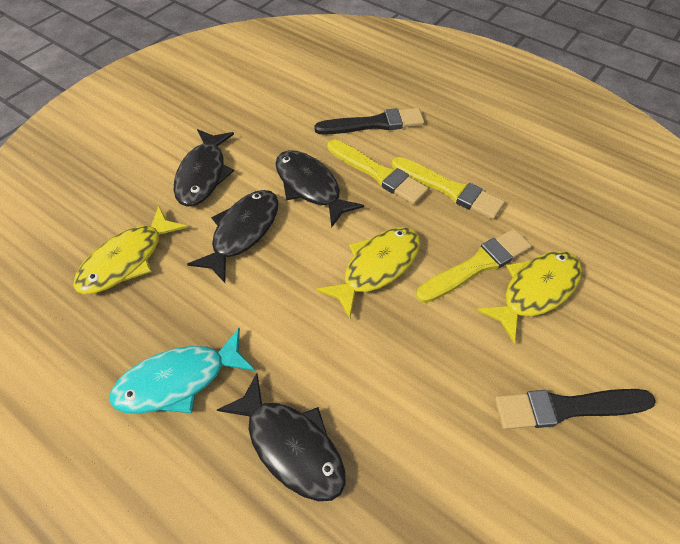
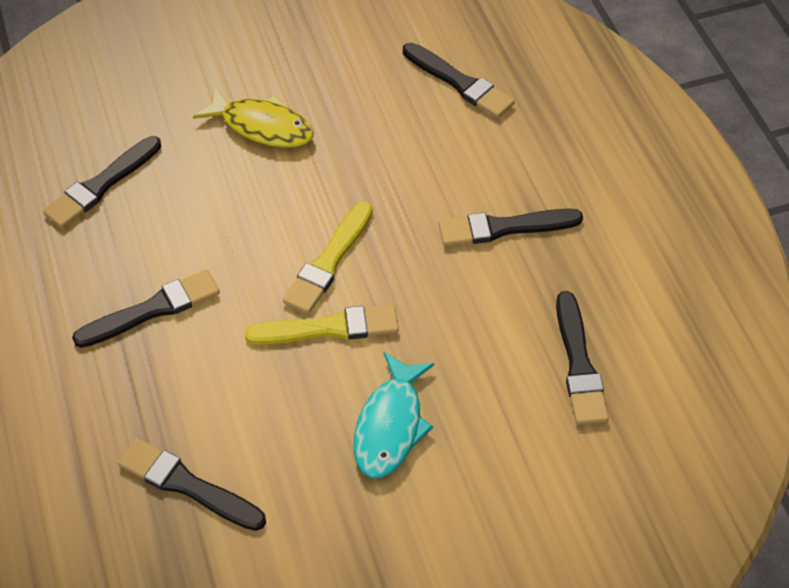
black brush: 2 -> 6
black fish: 4 -> 0
yellow brush: 3 -> 2
yellow fish: 3 -> 1

